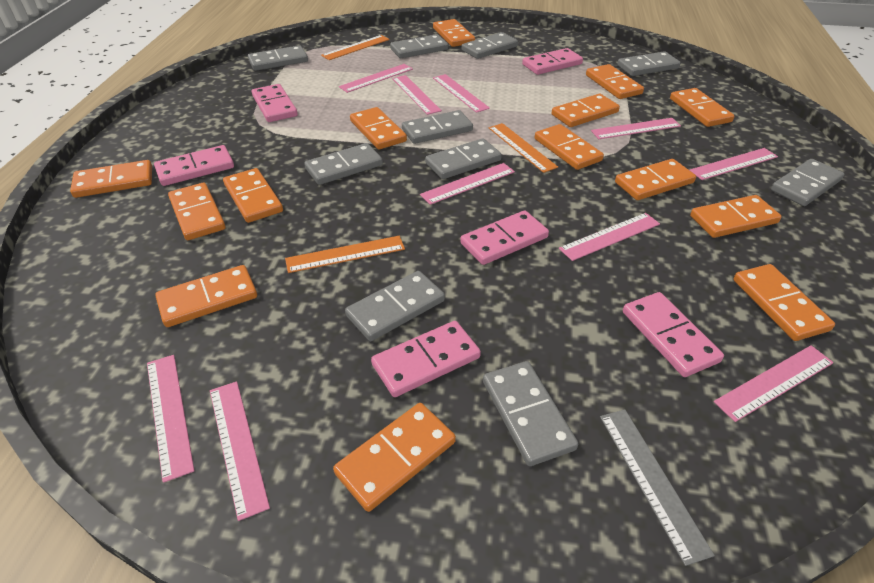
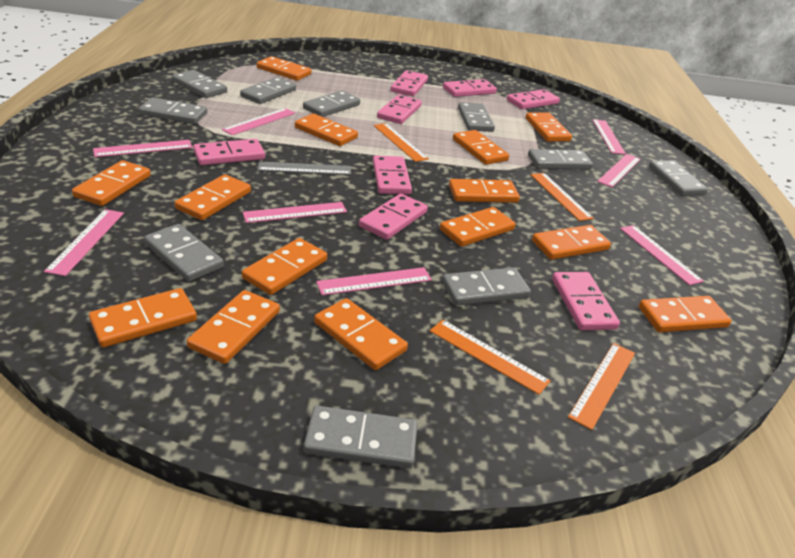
orange ruler: 3 -> 4
pink domino: 6 -> 8
pink ruler: 10 -> 8

